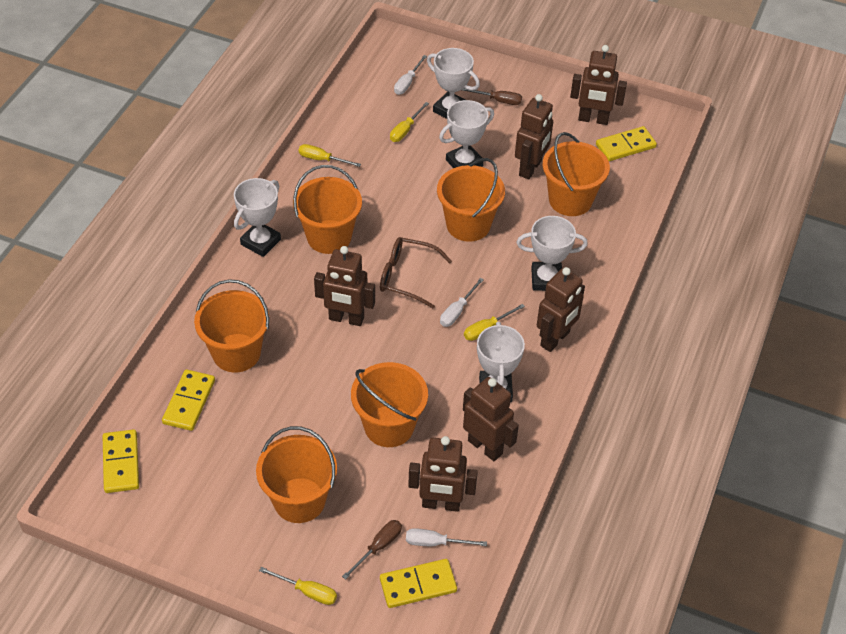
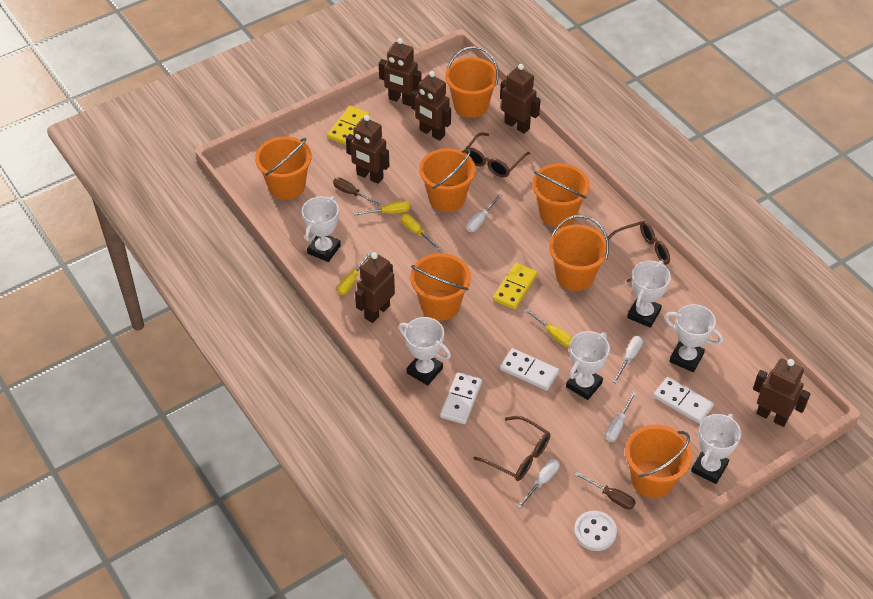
brown glasses: 1 -> 3
orange bucket: 6 -> 7
white button: 0 -> 1
white domino: 0 -> 3
white screwdriver: 3 -> 4
white trophy: 5 -> 6
yellow domino: 4 -> 2

